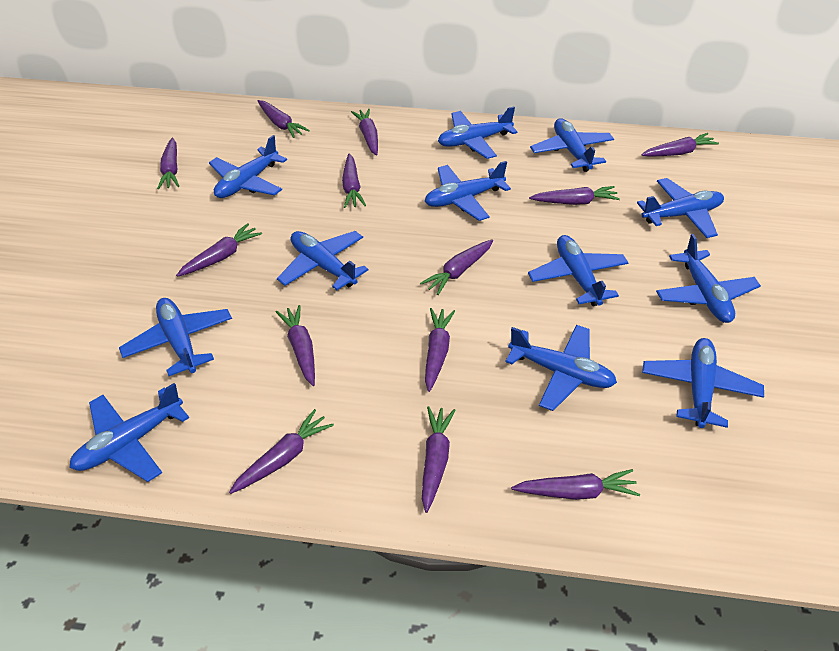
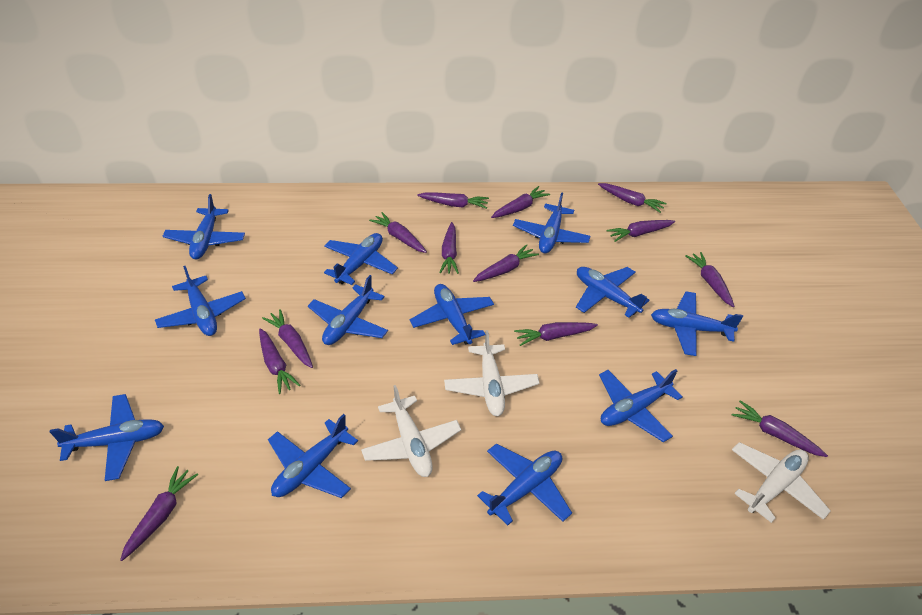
white plane: 0 -> 3

